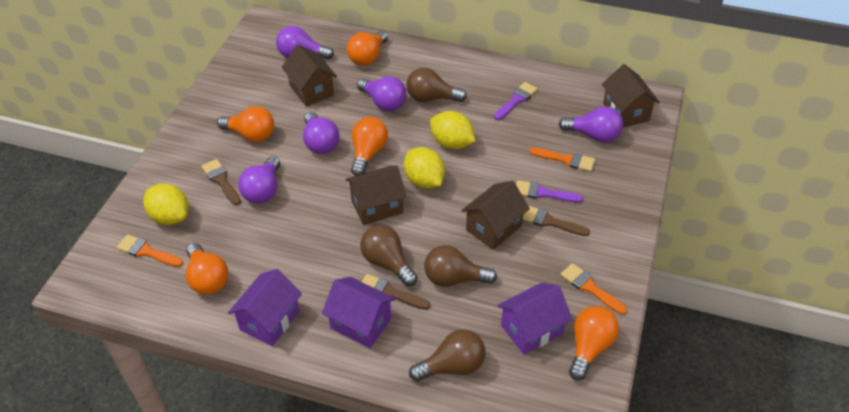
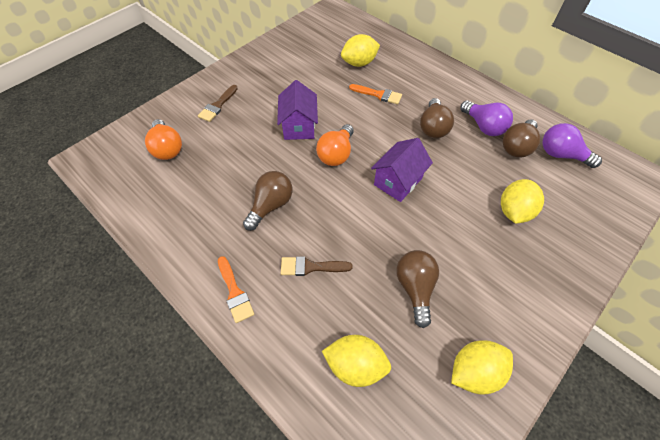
brown brush: 3 -> 2
brown house: 4 -> 0
orange brush: 3 -> 2
orange light bulb: 5 -> 2
purple brush: 2 -> 0
purple house: 3 -> 2
purple light bulb: 5 -> 2
yellow lemon: 3 -> 4

